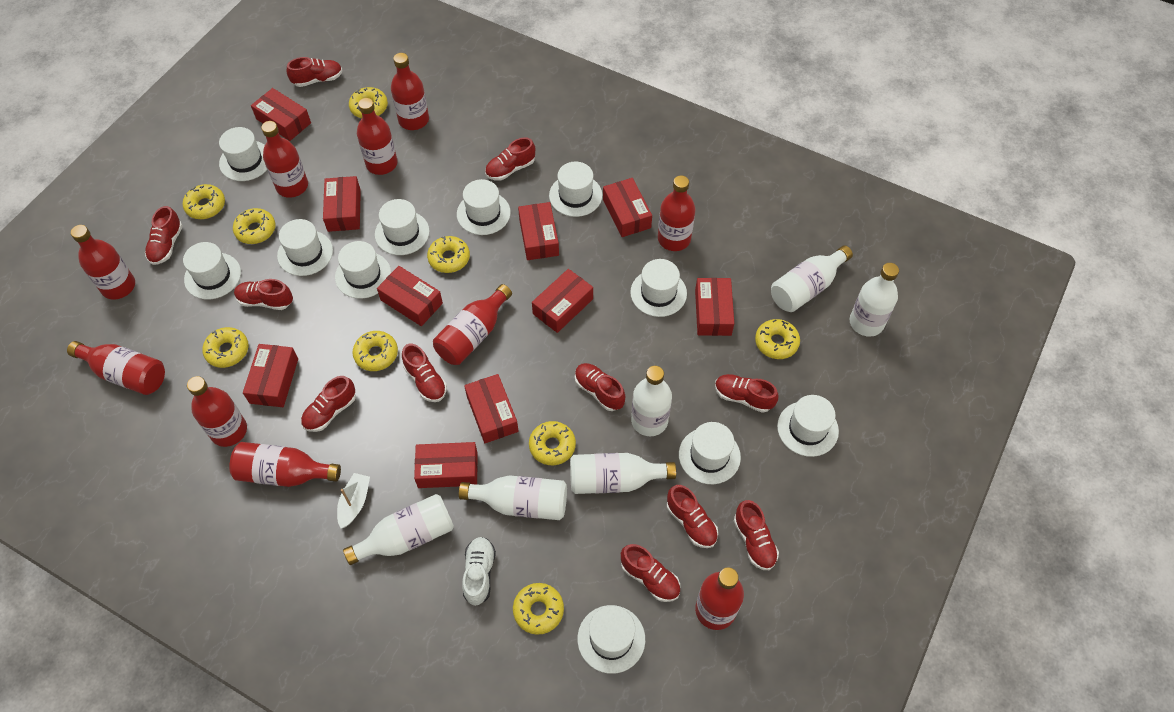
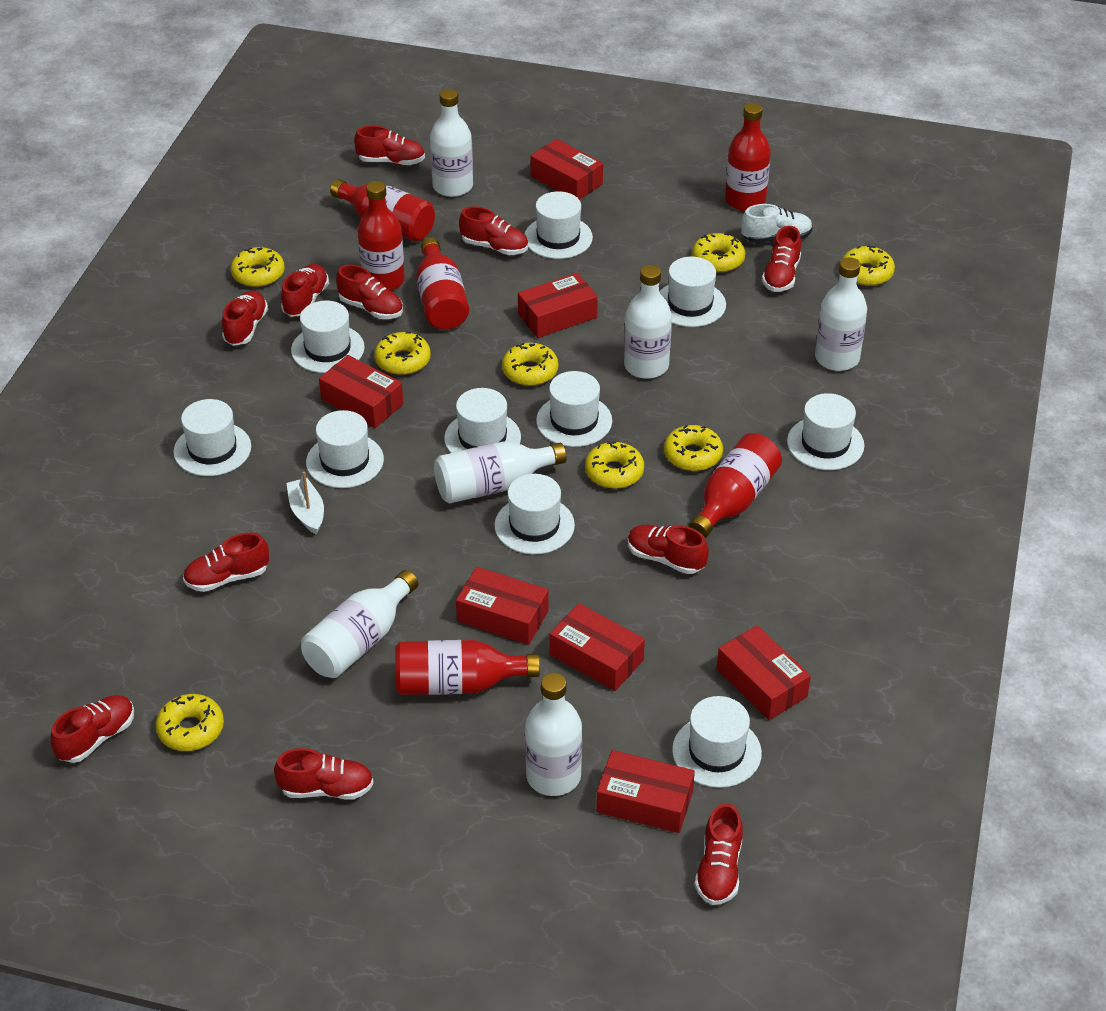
red bottle: 10 -> 6
red box: 10 -> 7
white hat: 11 -> 10
yellow donut: 9 -> 8

